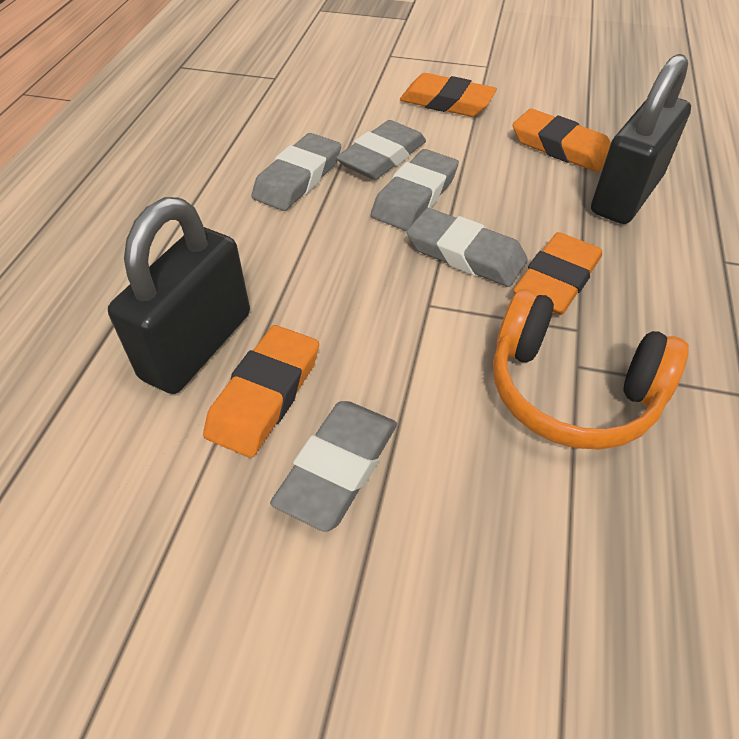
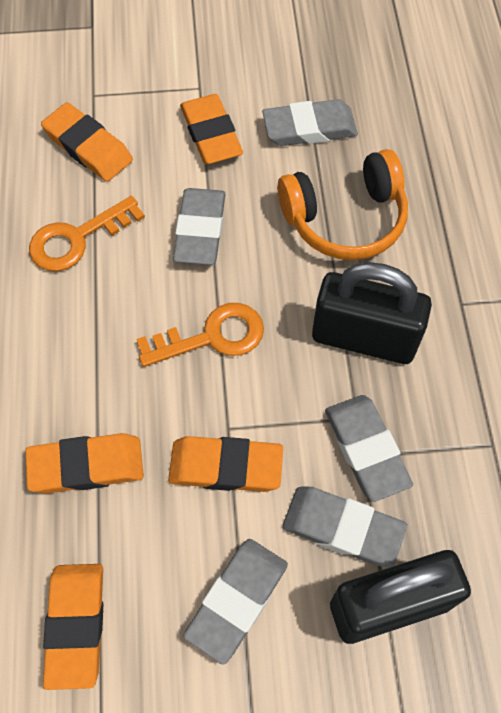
orange eraser: 4 -> 5
orange key: 0 -> 2

